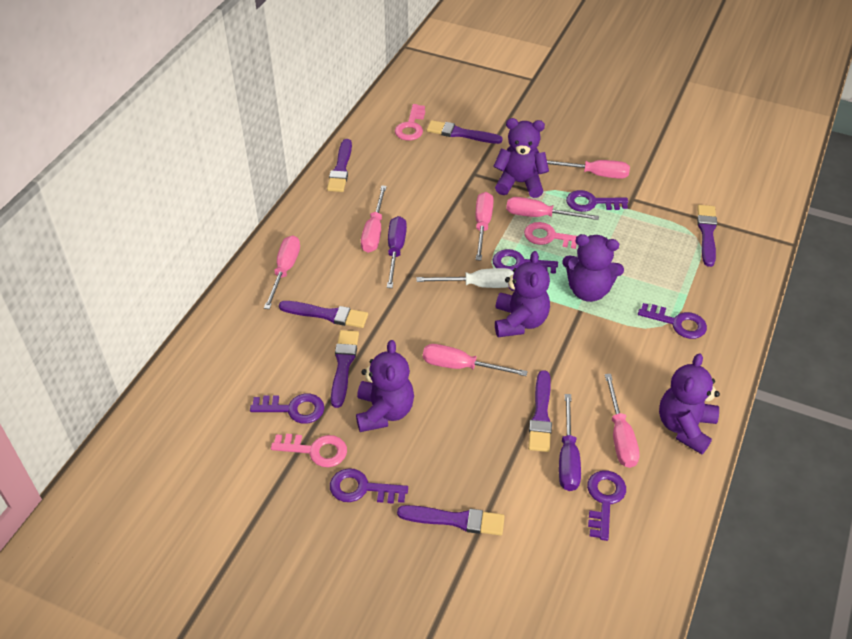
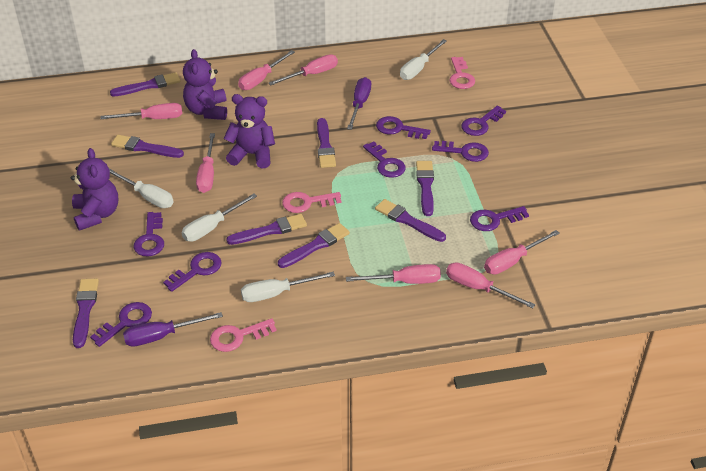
purple brush: 7 -> 8
purple key: 6 -> 8
purple teddy bear: 5 -> 3
white screwdriver: 1 -> 4

